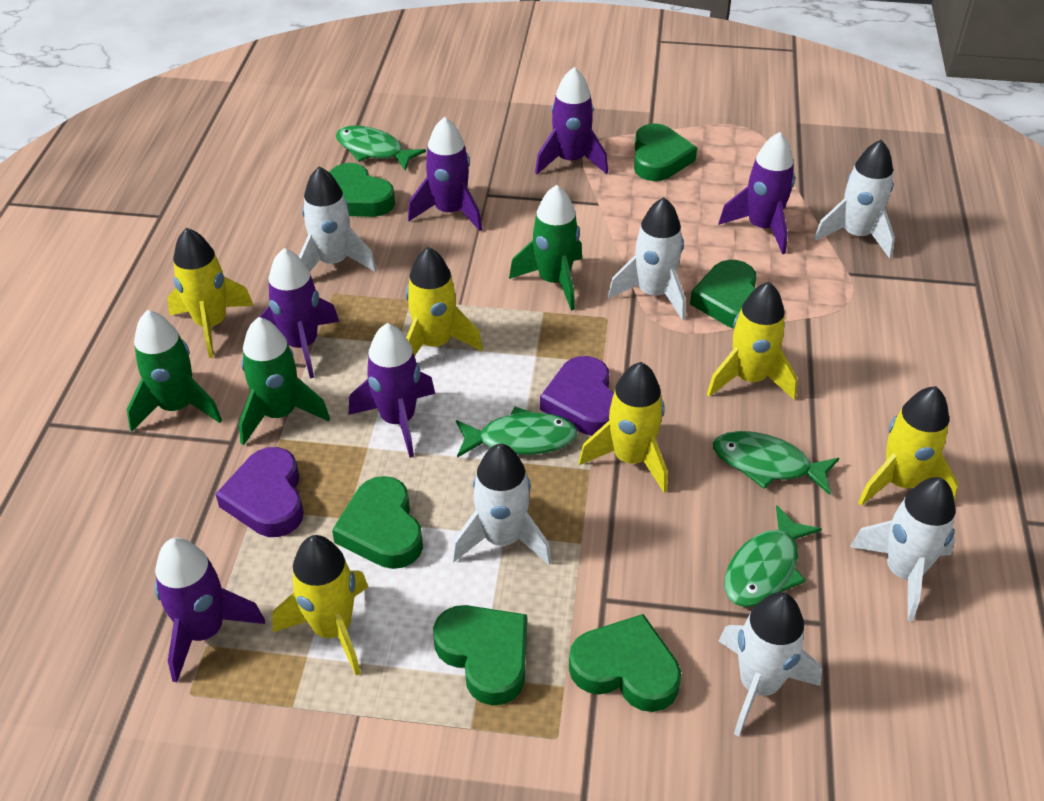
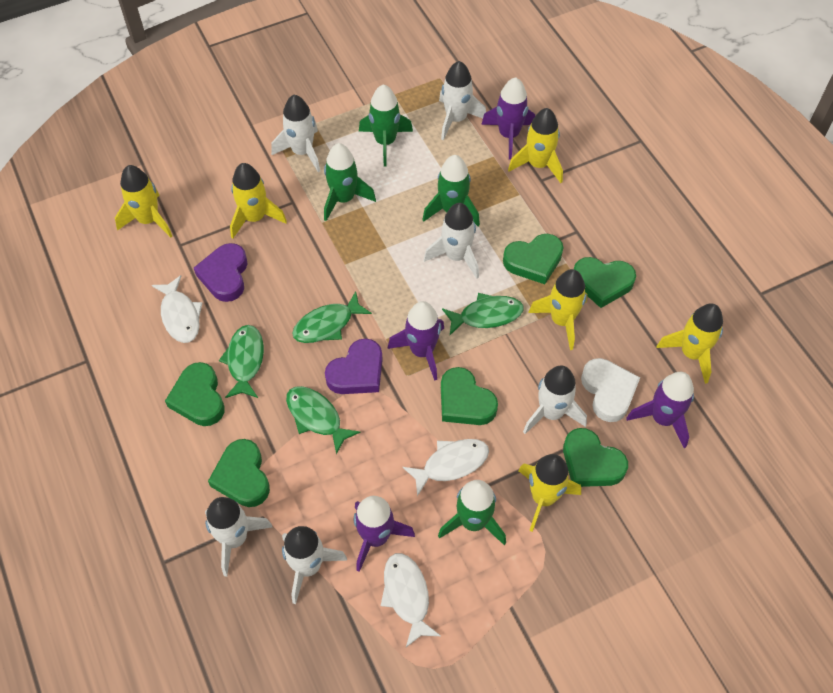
green rocket: 3 -> 4
purple rocket: 6 -> 4
white fish: 0 -> 3
white heart: 0 -> 1

